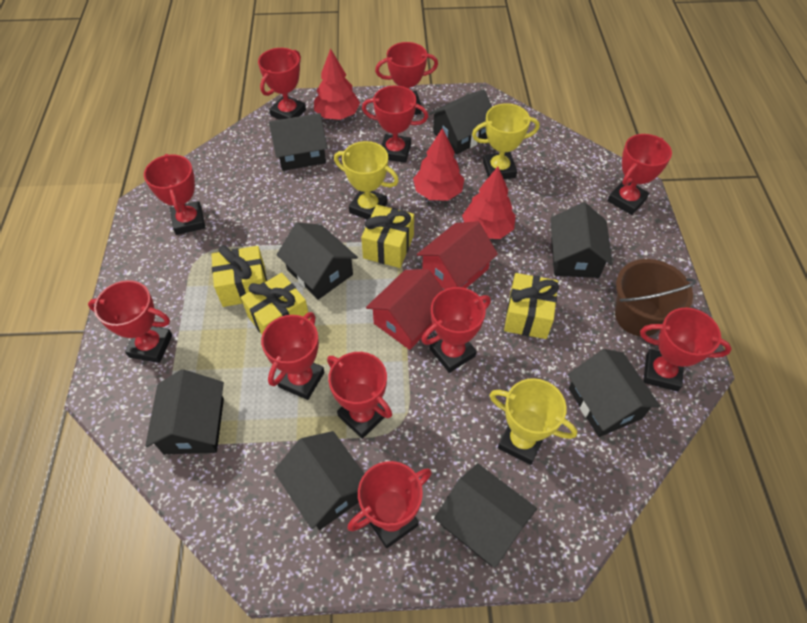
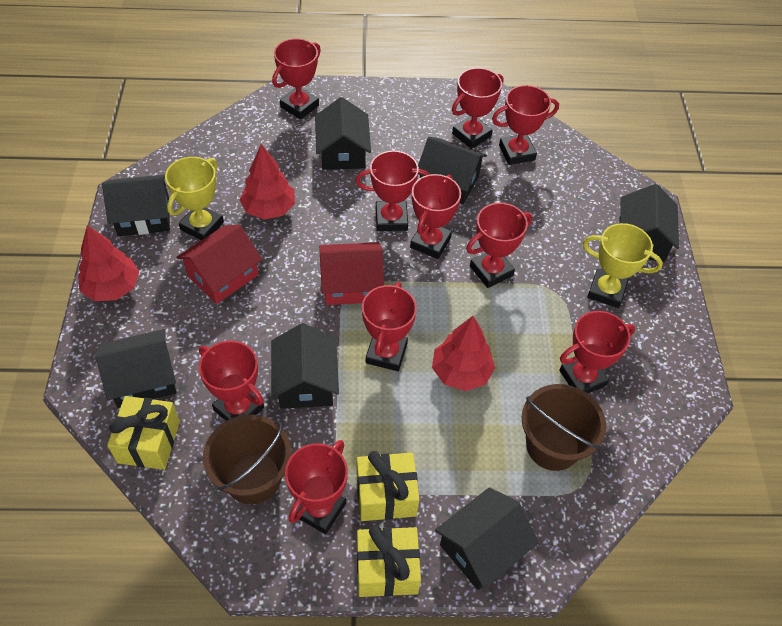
black house: 8 -> 7
brown bucket: 1 -> 2
red trophy: 11 -> 10
yellow gift: 4 -> 3
yellow trophy: 3 -> 2

